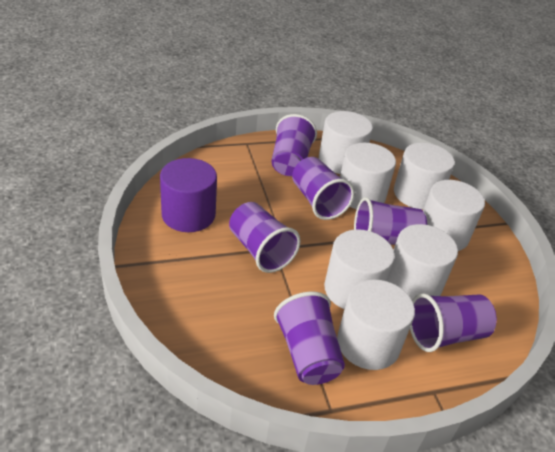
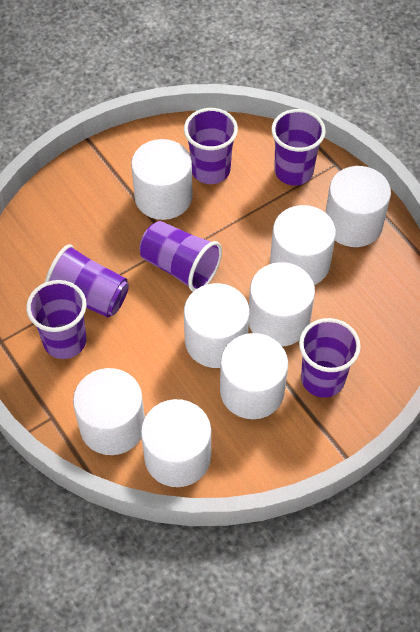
purple cylinder: 1 -> 0
white cylinder: 7 -> 8

